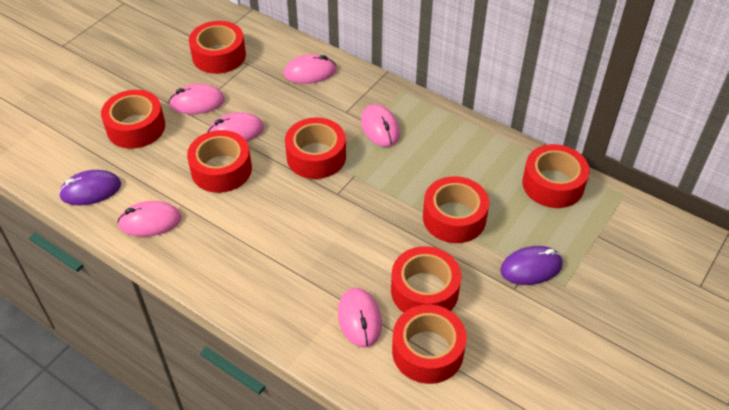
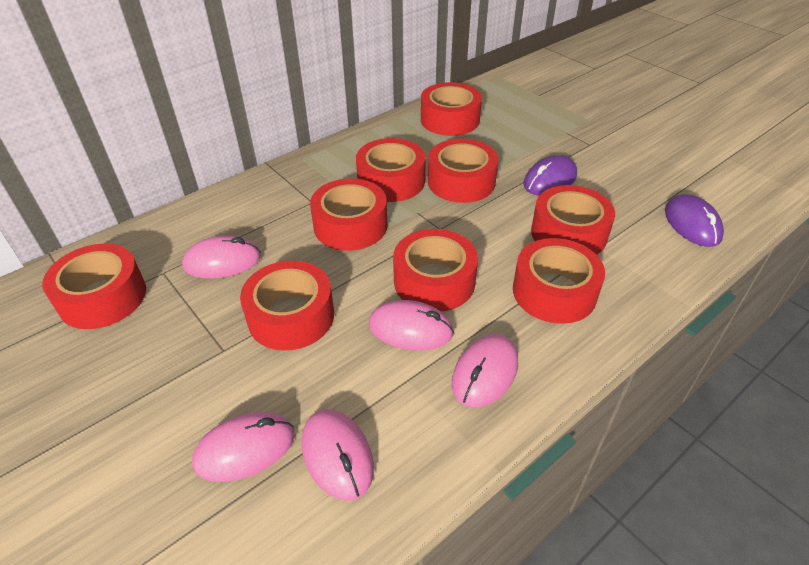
pink mouse: 6 -> 5
red tape: 8 -> 9

